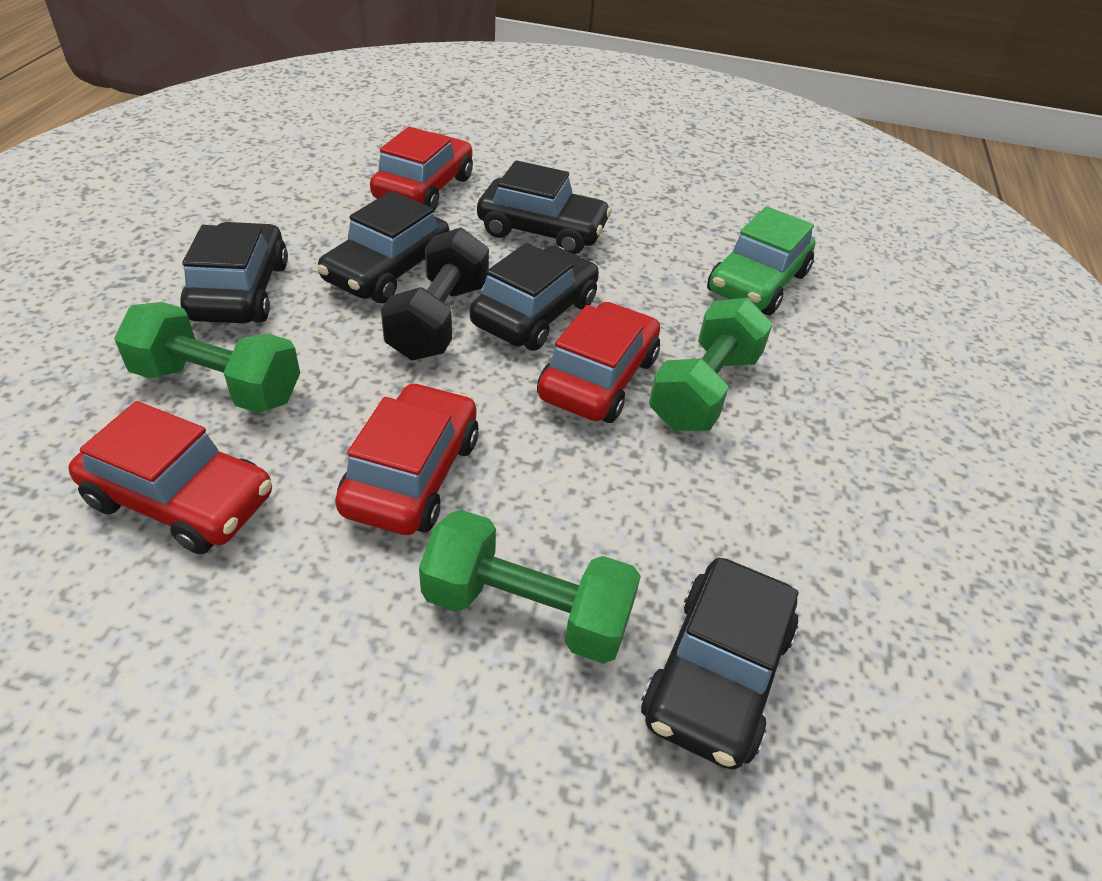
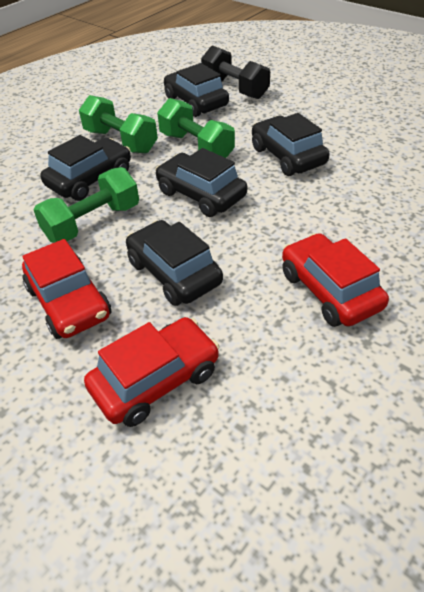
green car: 1 -> 0
red car: 4 -> 3

